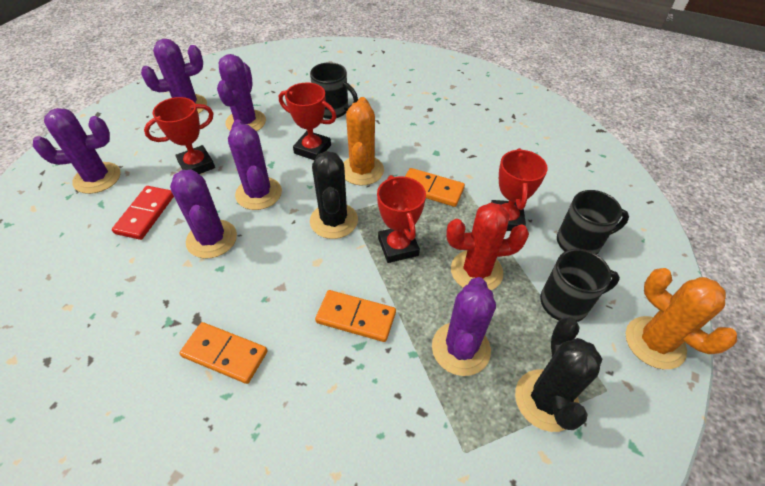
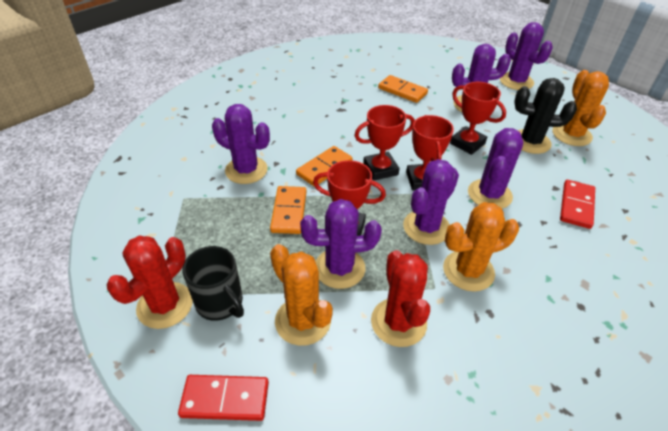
black cactus: 2 -> 1
black mug: 3 -> 1
orange cactus: 2 -> 3
red cactus: 1 -> 2
red domino: 1 -> 2

